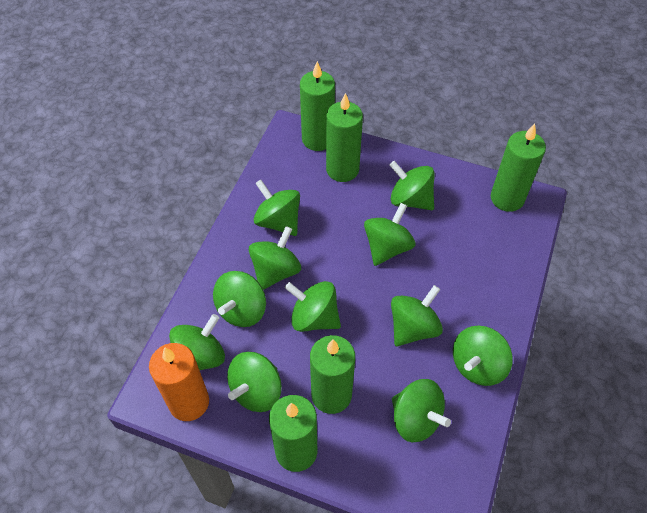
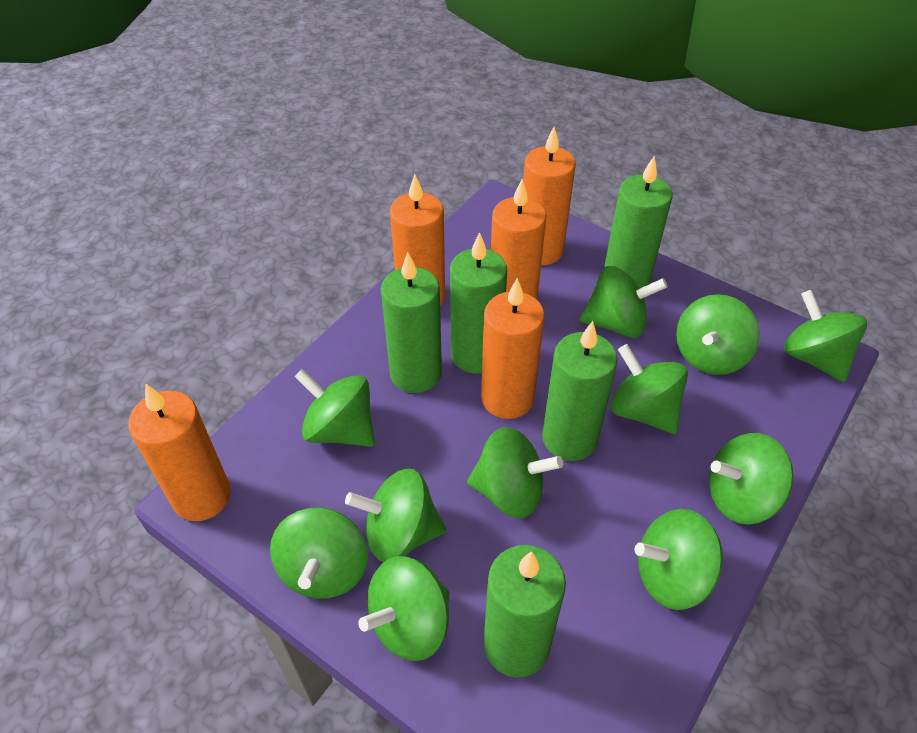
orange candle: 1 -> 5

